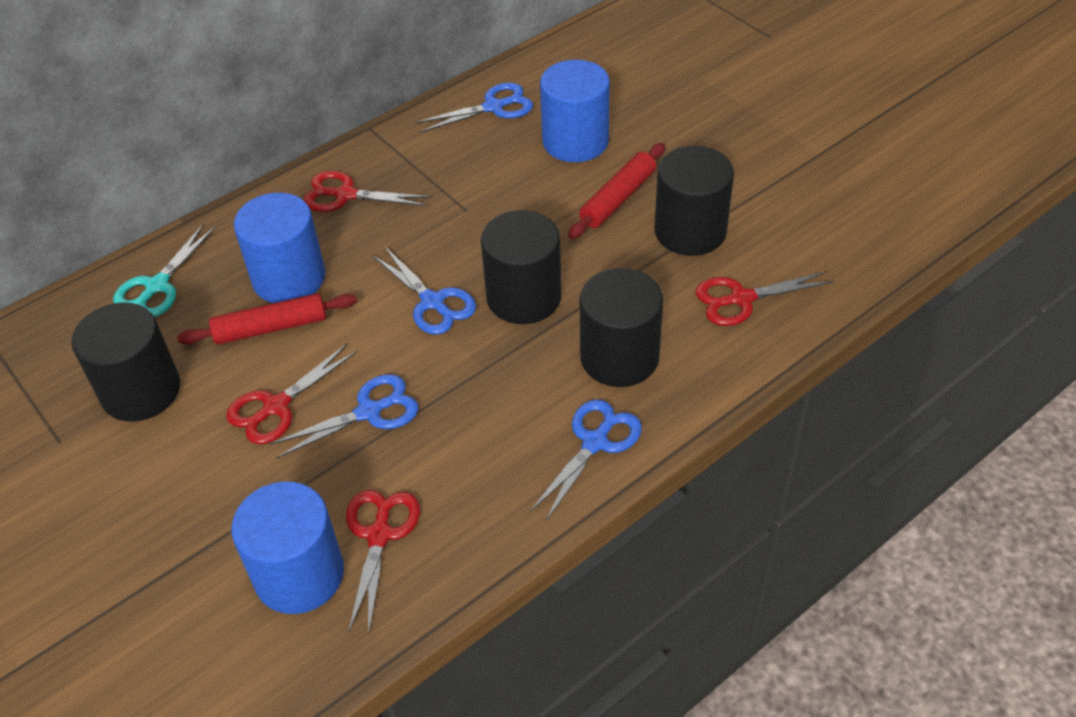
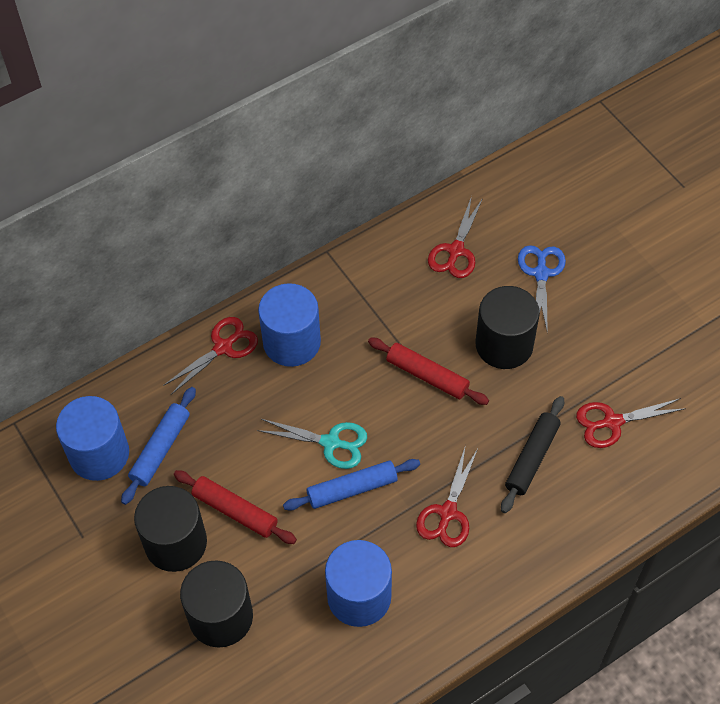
black cylinder: 4 -> 3
black rolling pin: 0 -> 1
blue rolling pin: 0 -> 2
blue scissors: 4 -> 1

